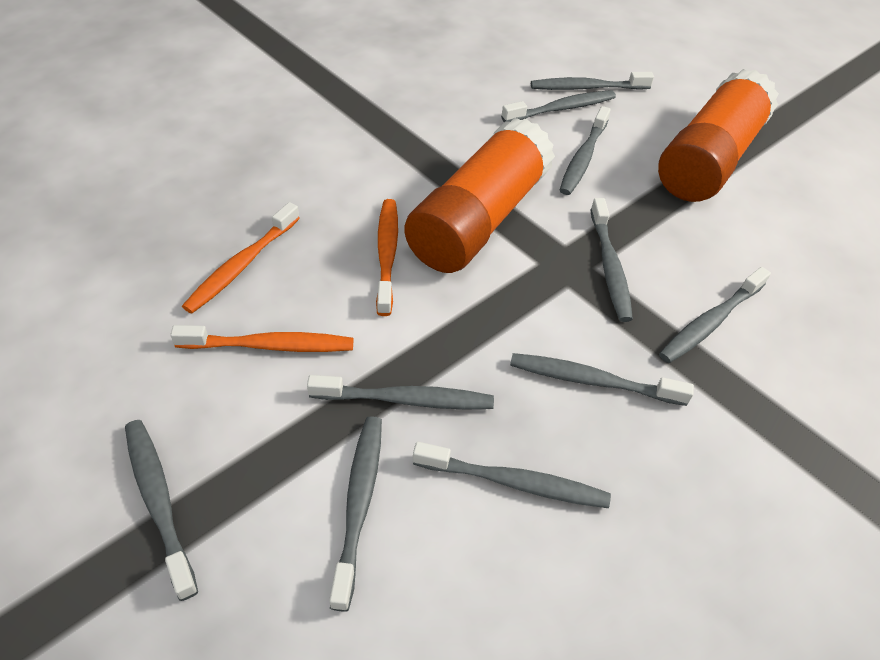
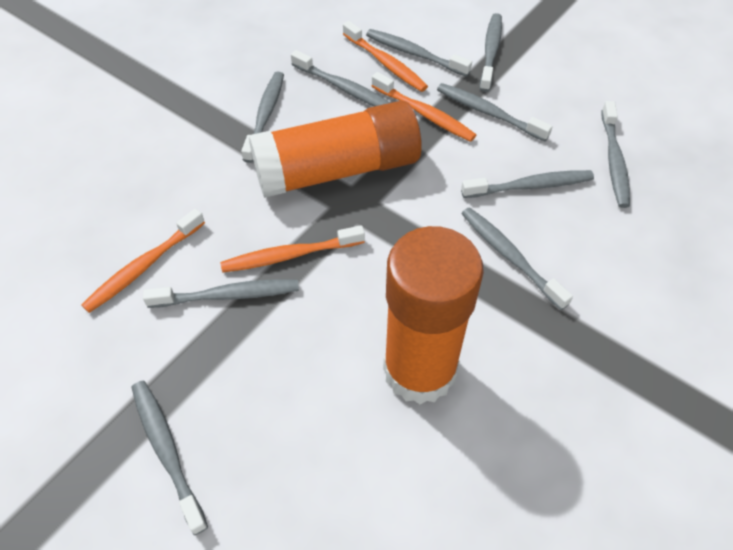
orange toothbrush: 3 -> 4

